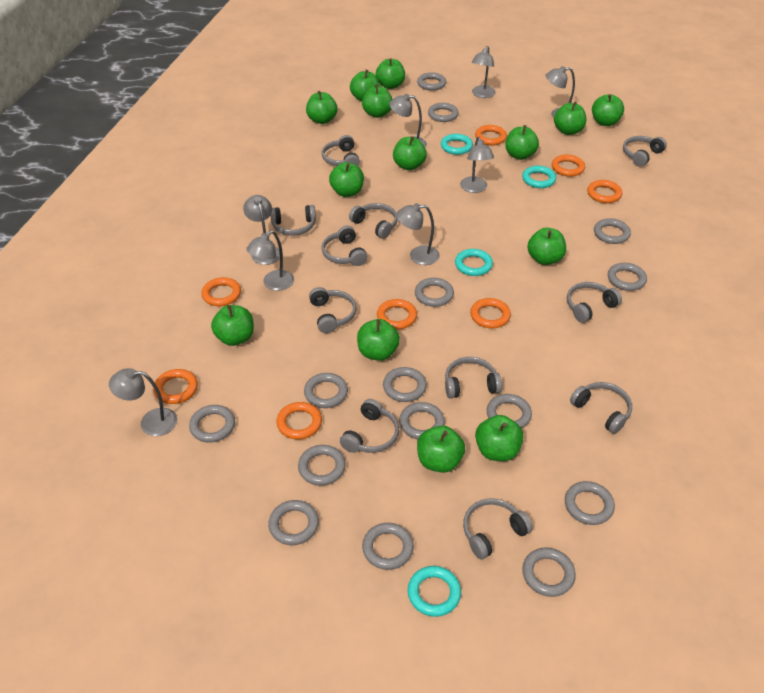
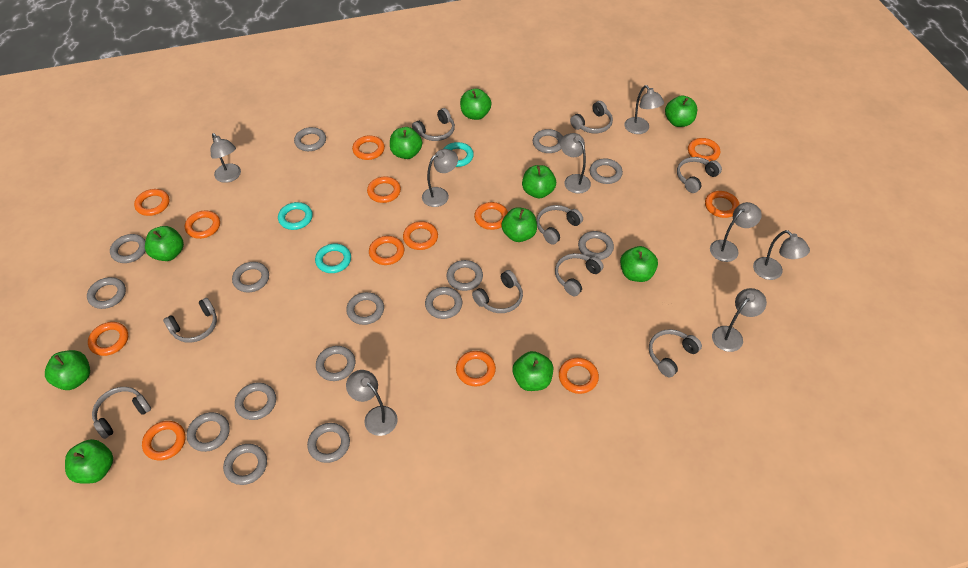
green apple: 14 -> 10
grey headphones: 11 -> 9
orange ring: 8 -> 13
turquoise ring: 4 -> 3

